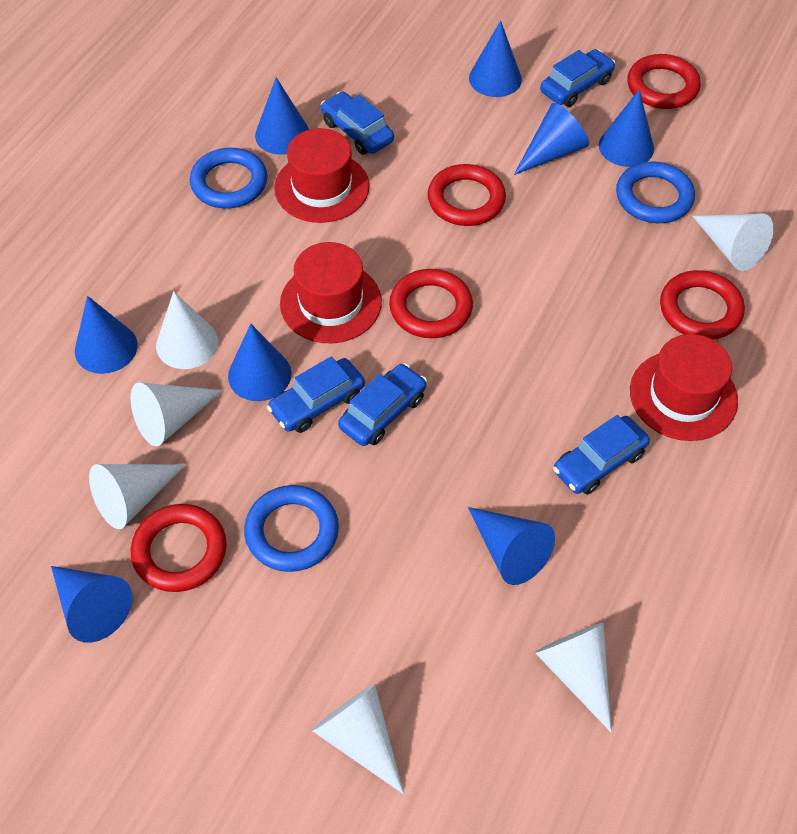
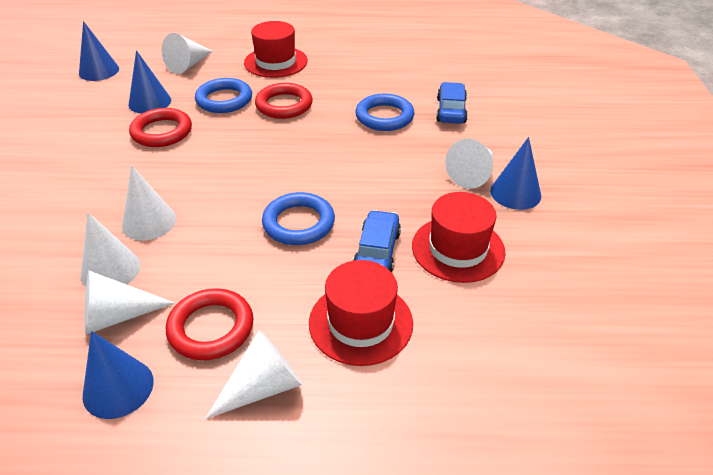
blue car: 5 -> 2
blue cone: 8 -> 4
red ring: 5 -> 3

